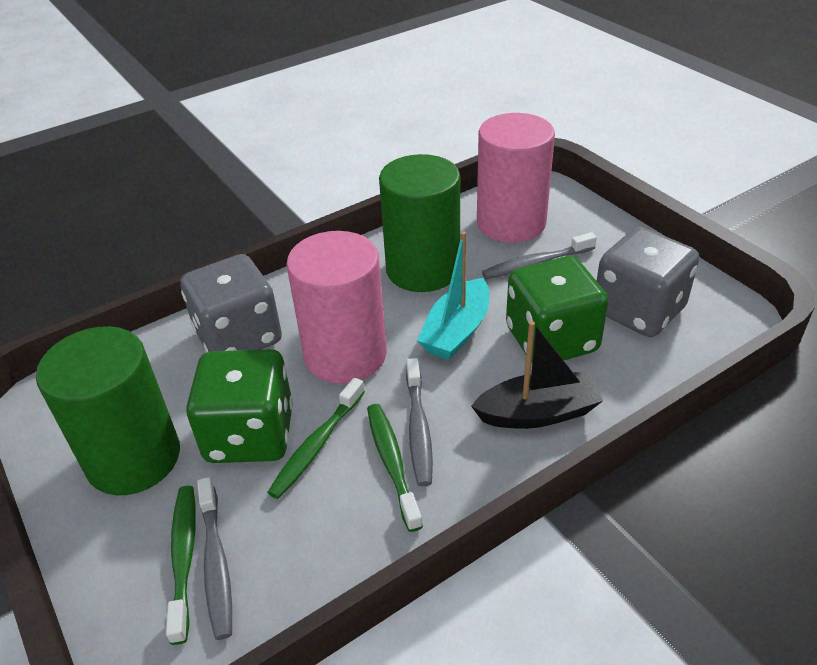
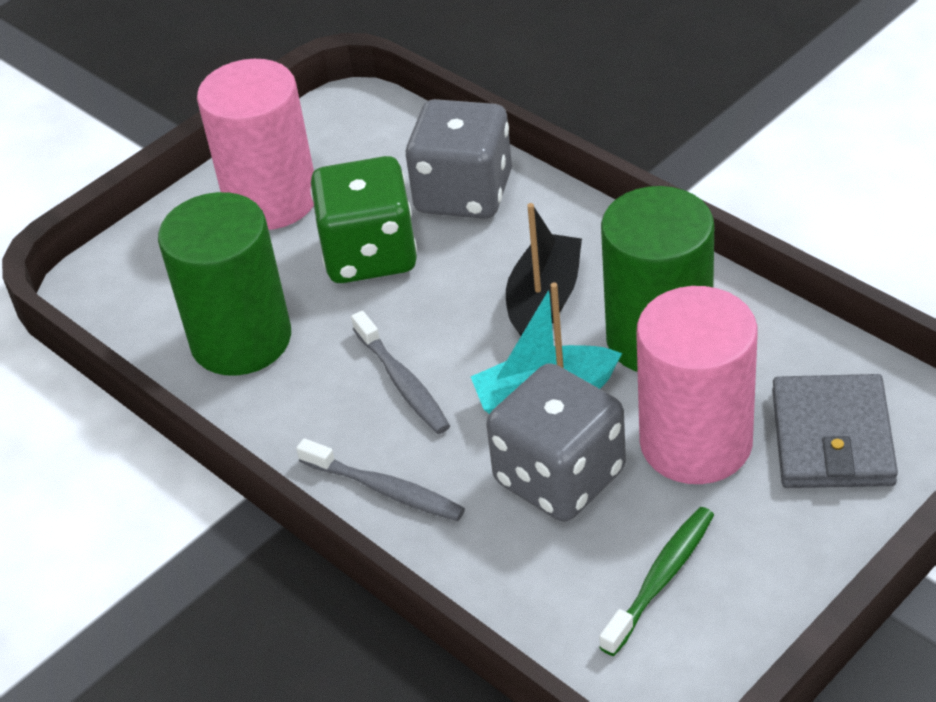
green dice: 2 -> 1
green toothbrush: 3 -> 1
grey toothbrush: 3 -> 2
grey wallet: 0 -> 1

